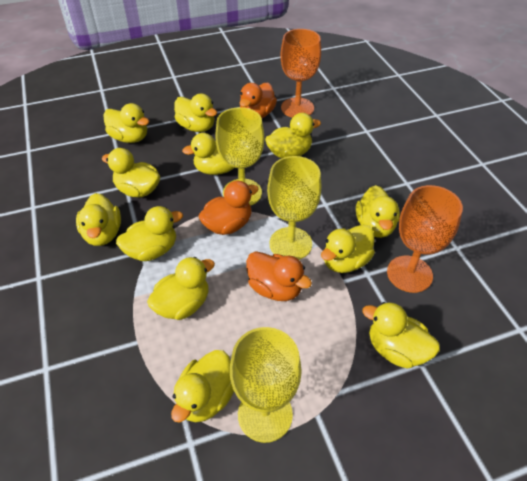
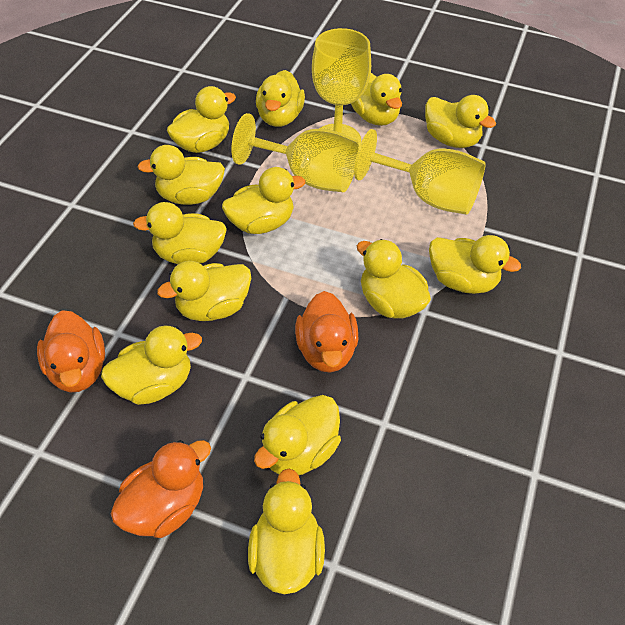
orange goblet: 2 -> 0
yellow duck: 12 -> 13

